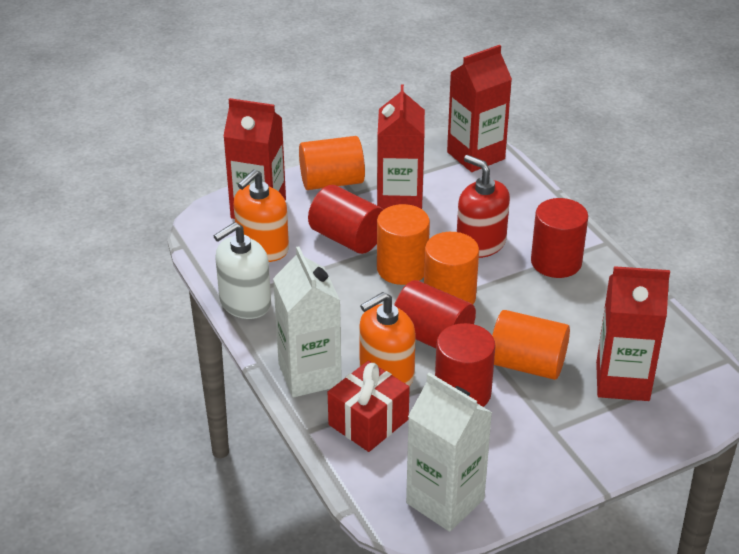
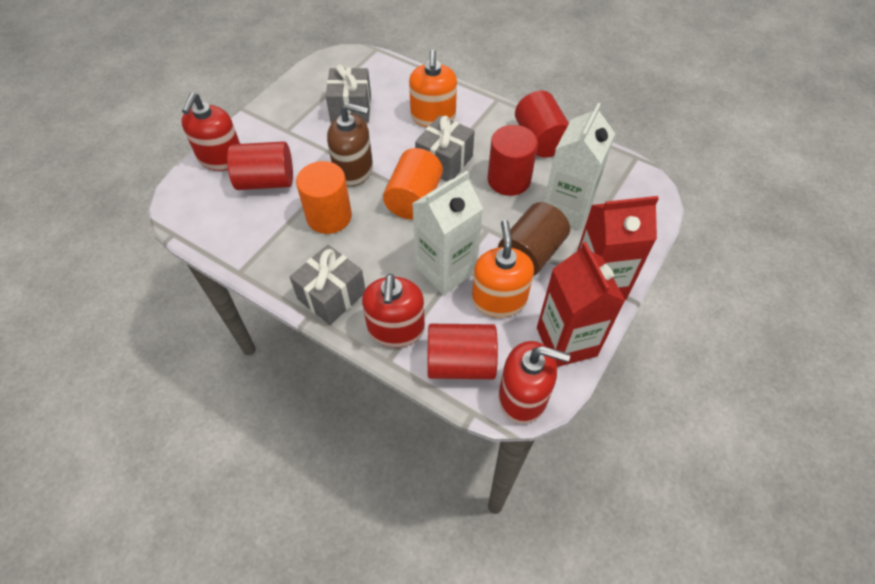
brown cylinder: 0 -> 1
brown soap dispenser: 0 -> 1
grey gift: 0 -> 3
orange cylinder: 4 -> 2
red carton: 4 -> 2
red gift: 1 -> 0
red soap dispenser: 1 -> 3
white soap dispenser: 1 -> 0

